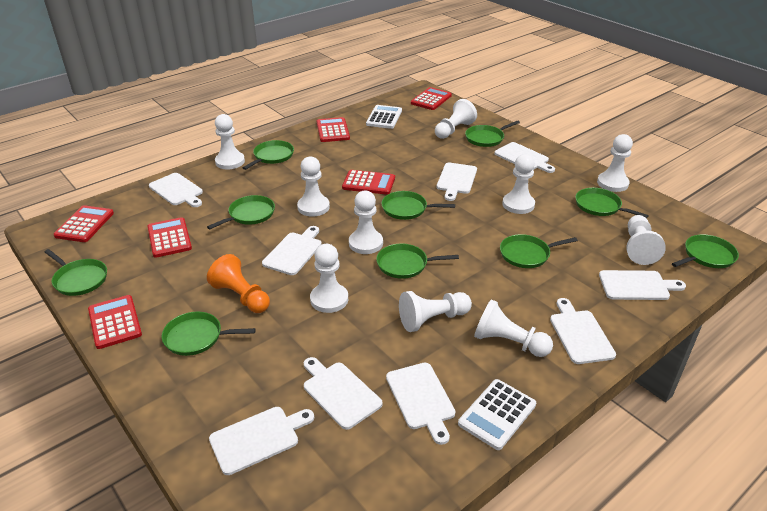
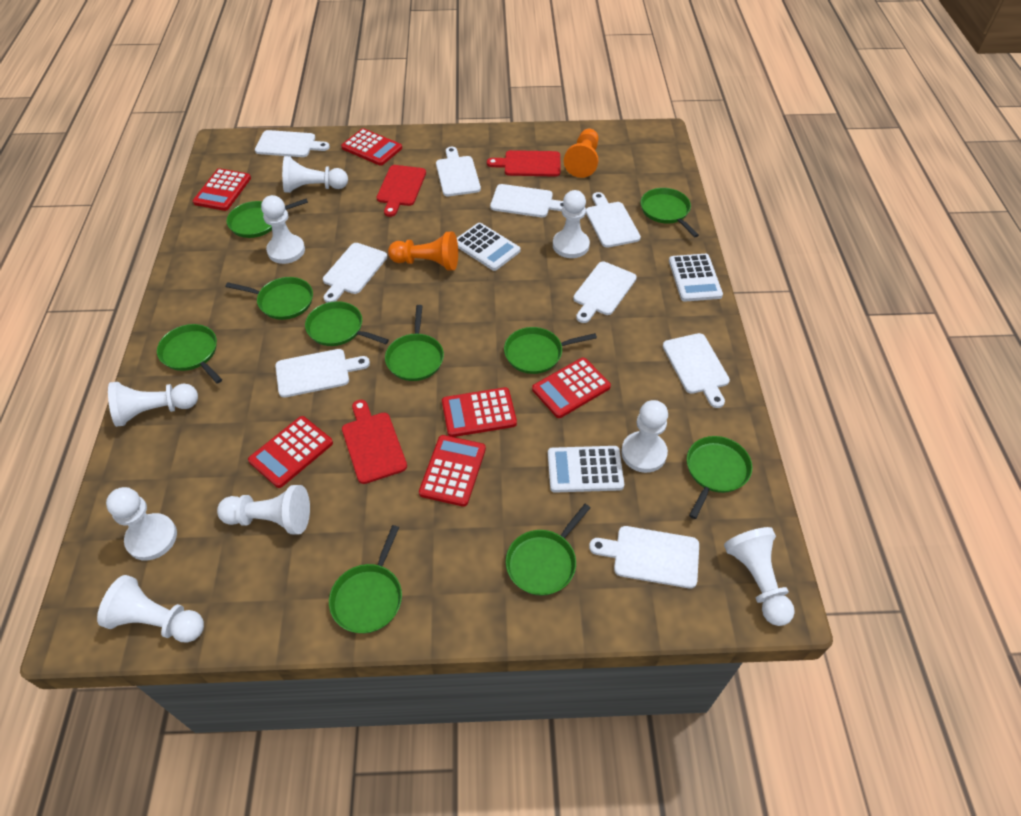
orange pawn: 1 -> 2
red cutting board: 0 -> 3
white calculator: 2 -> 3
white pawn: 10 -> 9

